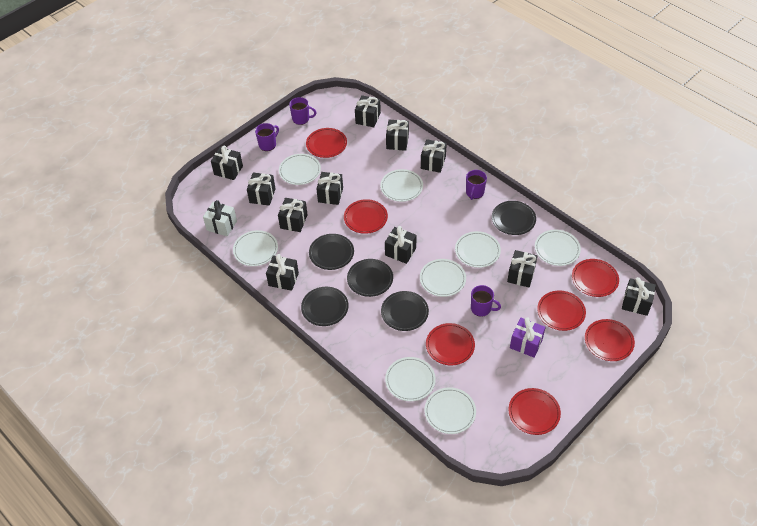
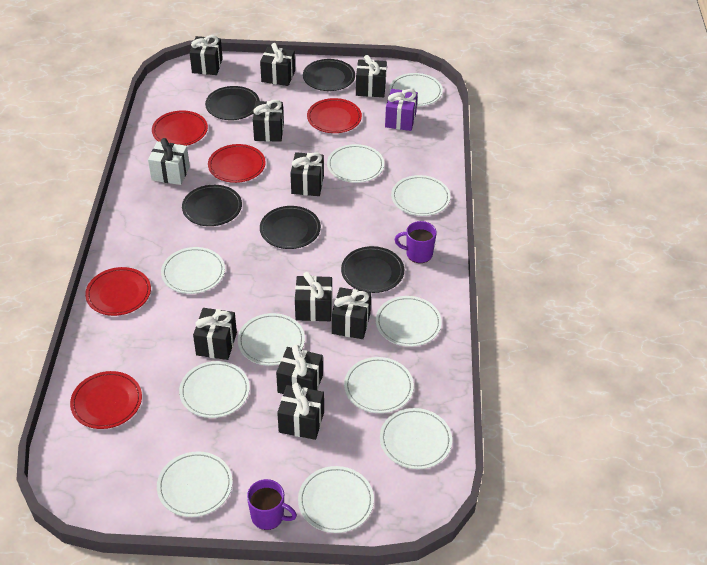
black gift: 11 -> 10
purple mug: 4 -> 2
red plate: 7 -> 5
white plate: 8 -> 11

